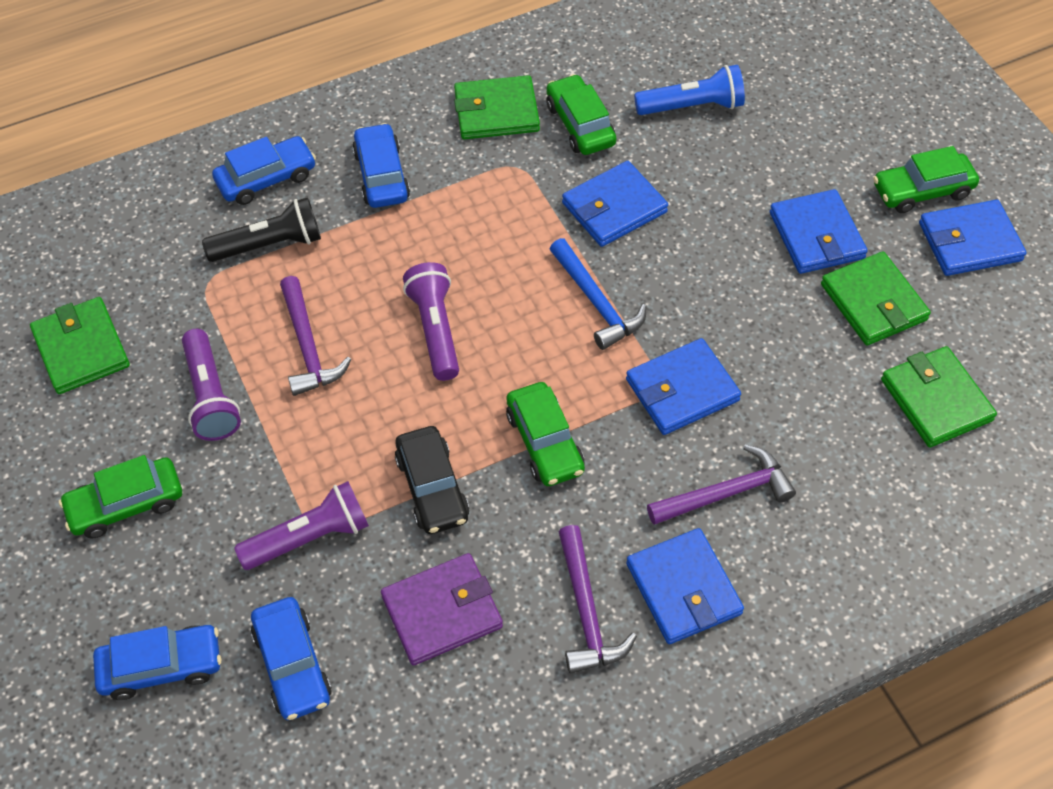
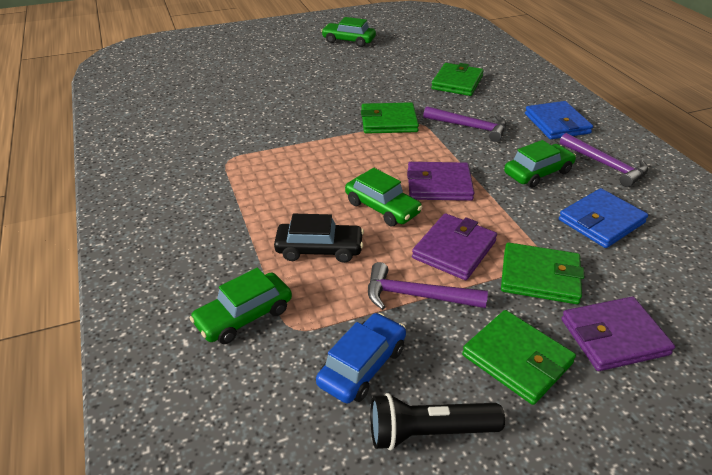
blue car: 4 -> 1
blue flashlight: 1 -> 0
blue hammer: 1 -> 0
blue wallet: 5 -> 2
purple flashlight: 3 -> 0
purple wallet: 1 -> 3

